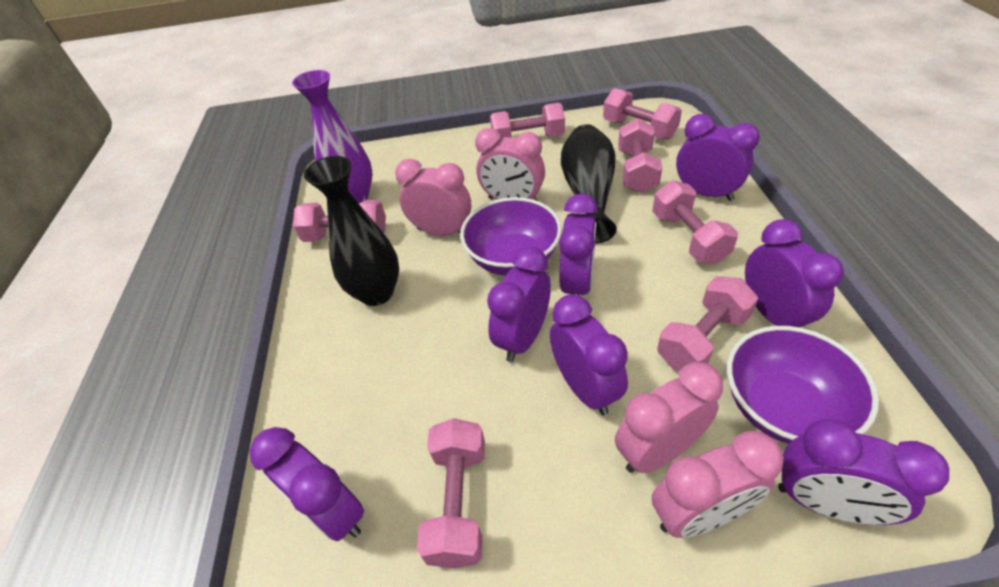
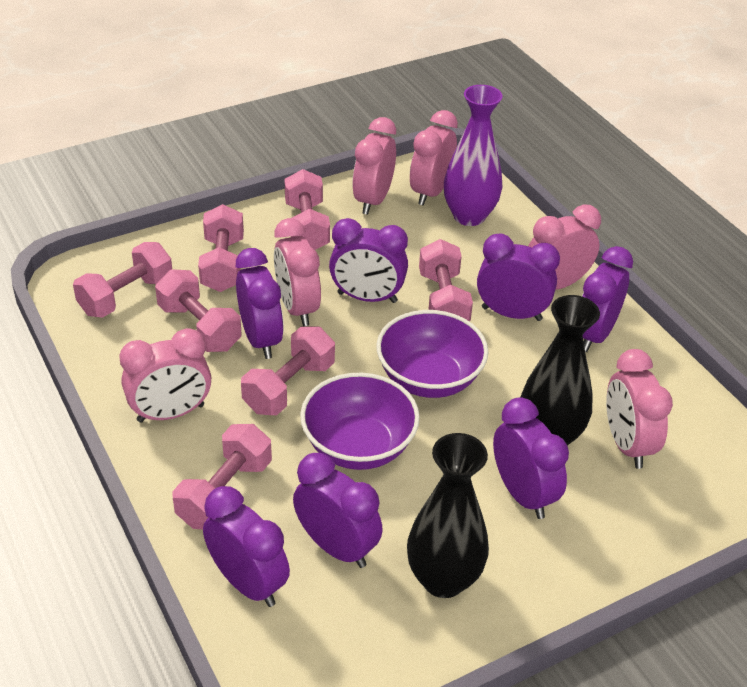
pink clock: 4 -> 6

